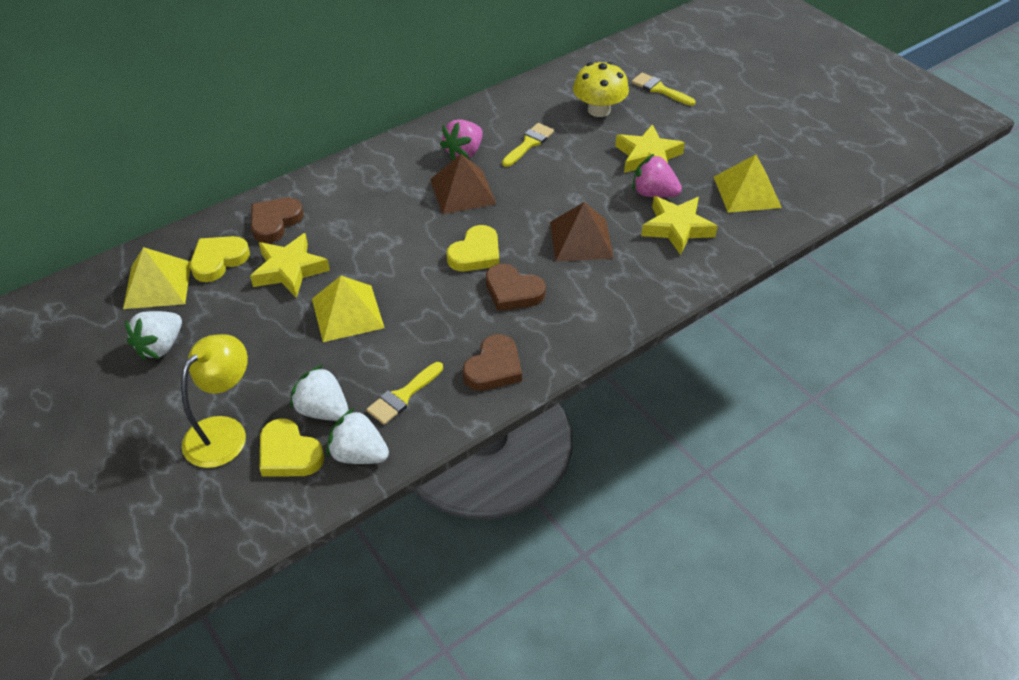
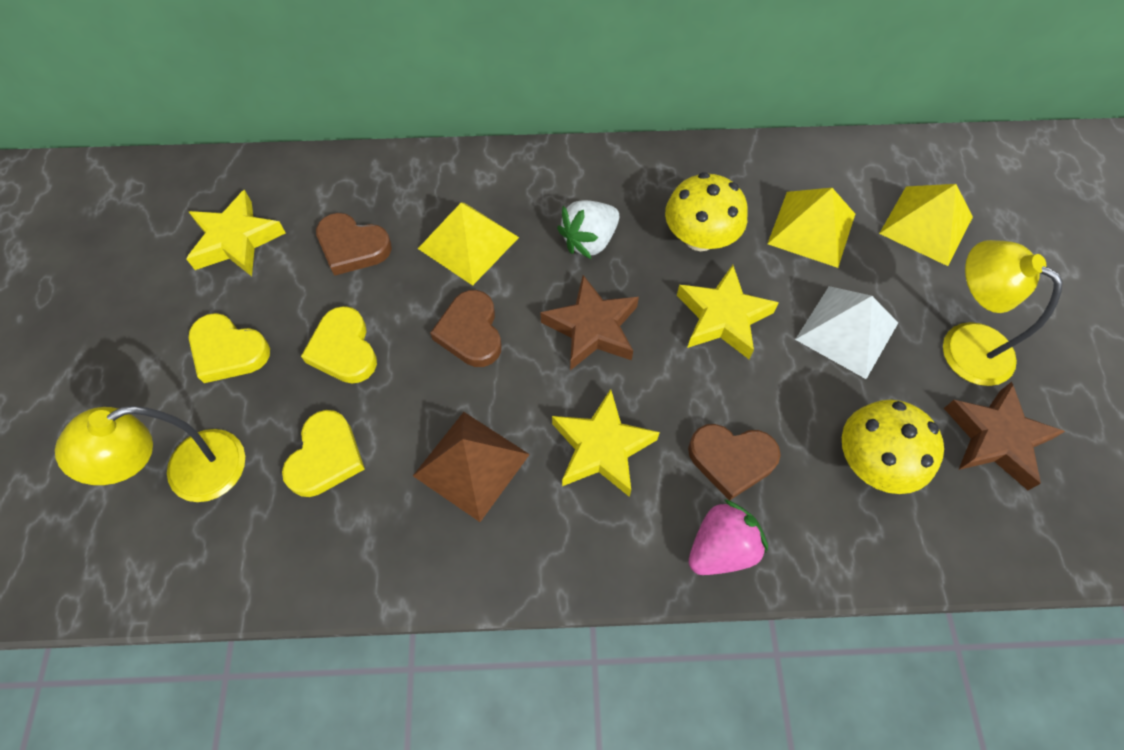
brown pyramid: 2 -> 1
brown star: 0 -> 2
pink strawberry: 2 -> 1
white pyramid: 0 -> 1
white strawberry: 3 -> 1
yellow brush: 3 -> 0
yellow lamp: 1 -> 2
yellow mushroom: 1 -> 2

